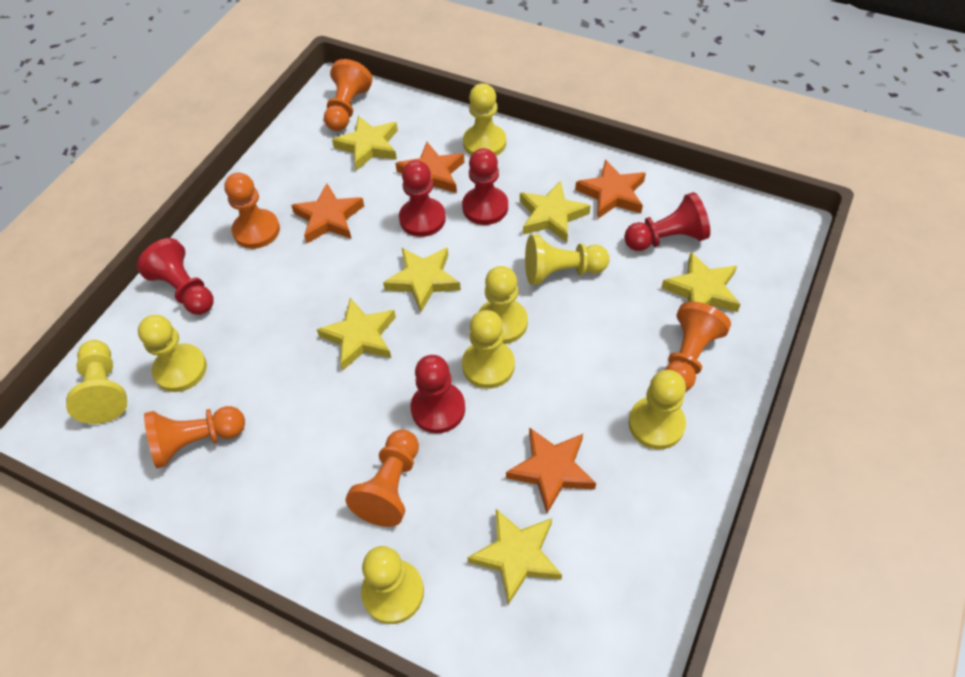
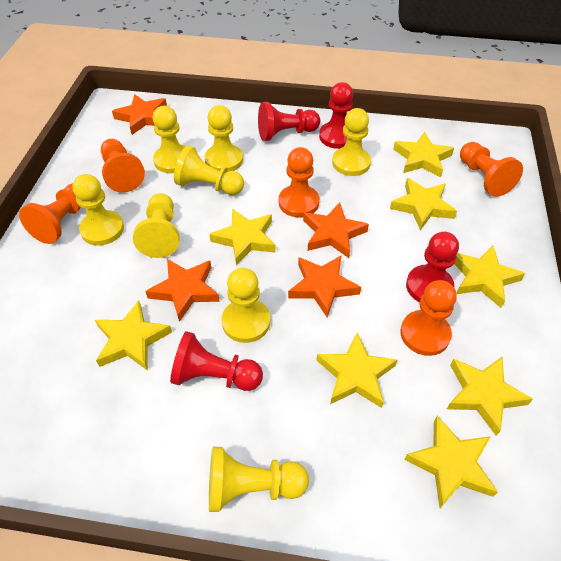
red pawn: 5 -> 4
yellow star: 6 -> 8

